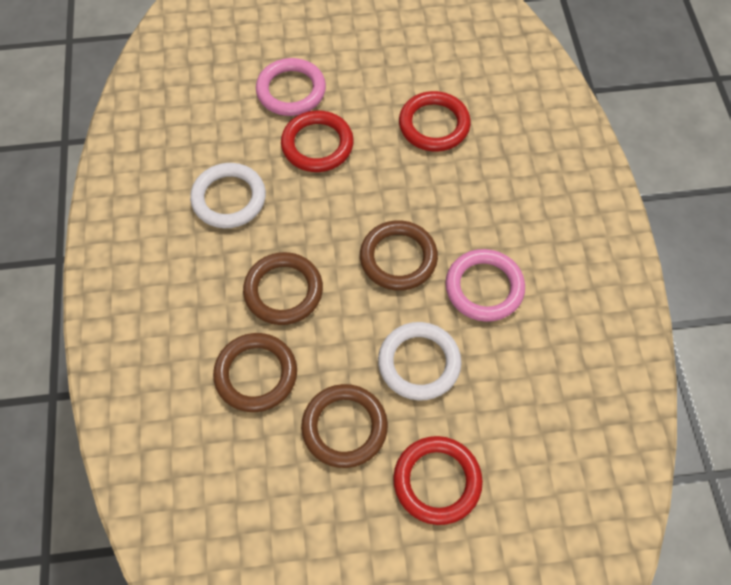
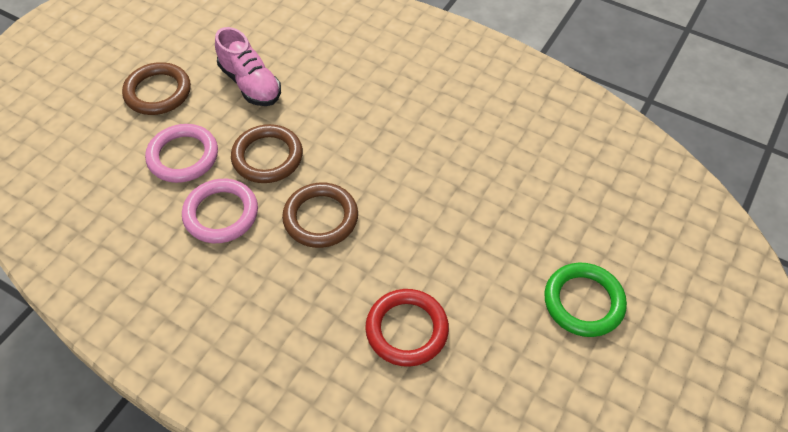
brown ring: 4 -> 3
green ring: 0 -> 1
pink shoe: 0 -> 1
red ring: 3 -> 1
white ring: 2 -> 0

